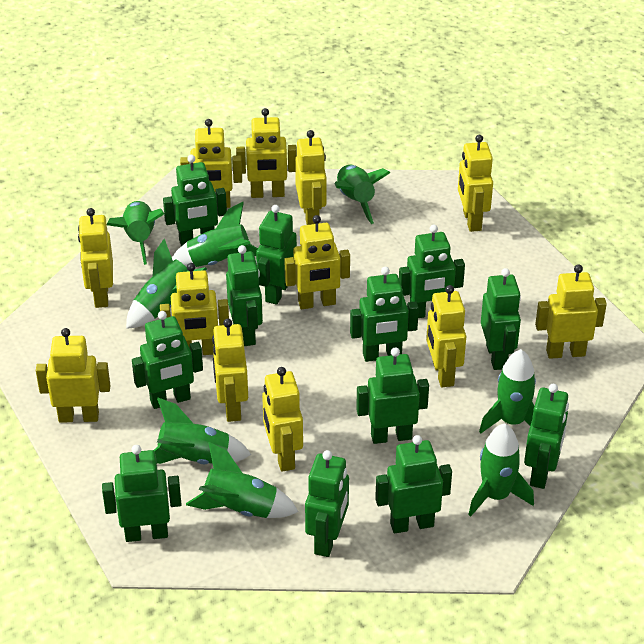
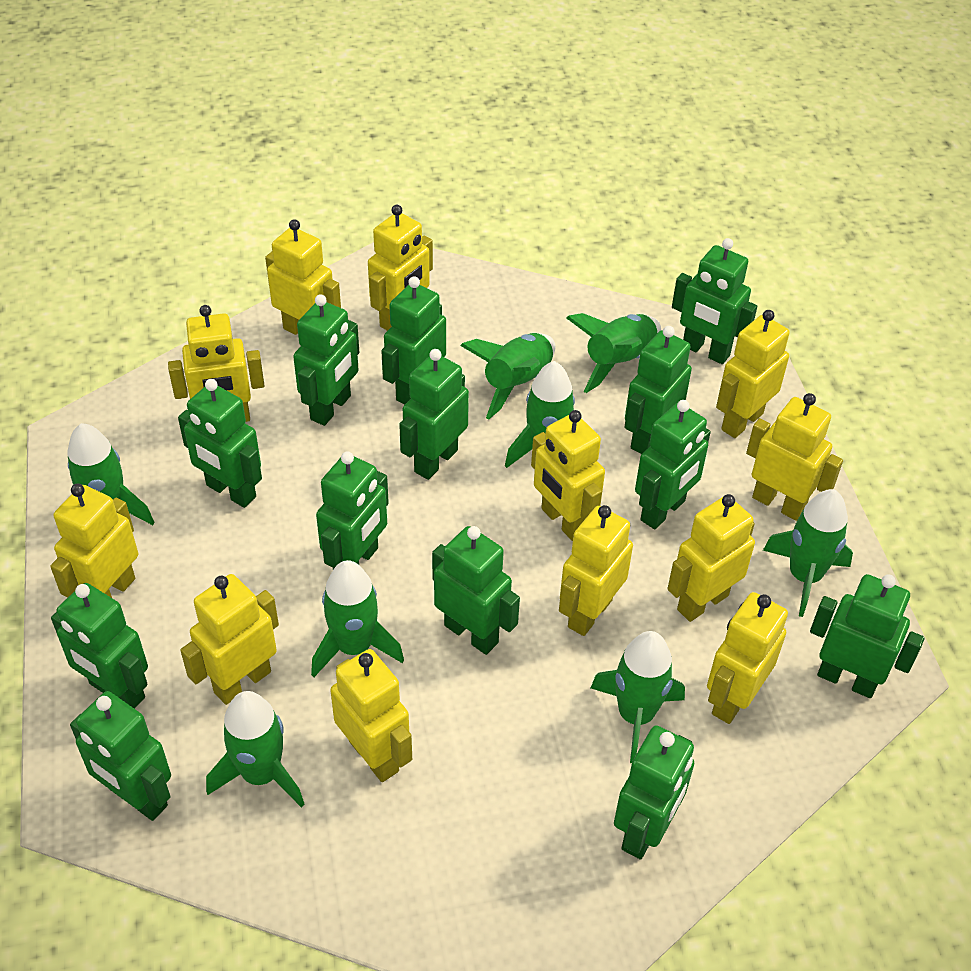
green robot: 12 -> 13

